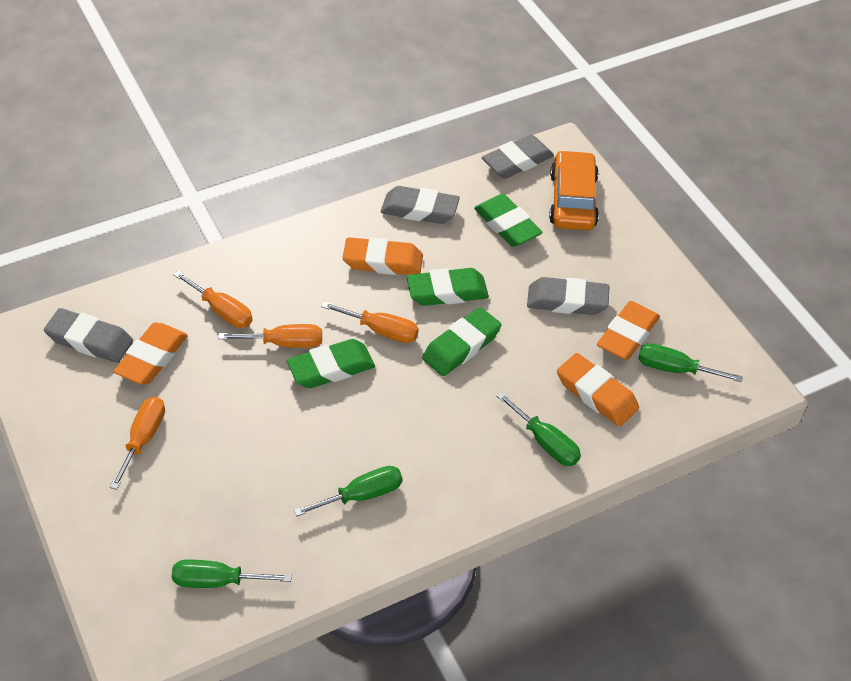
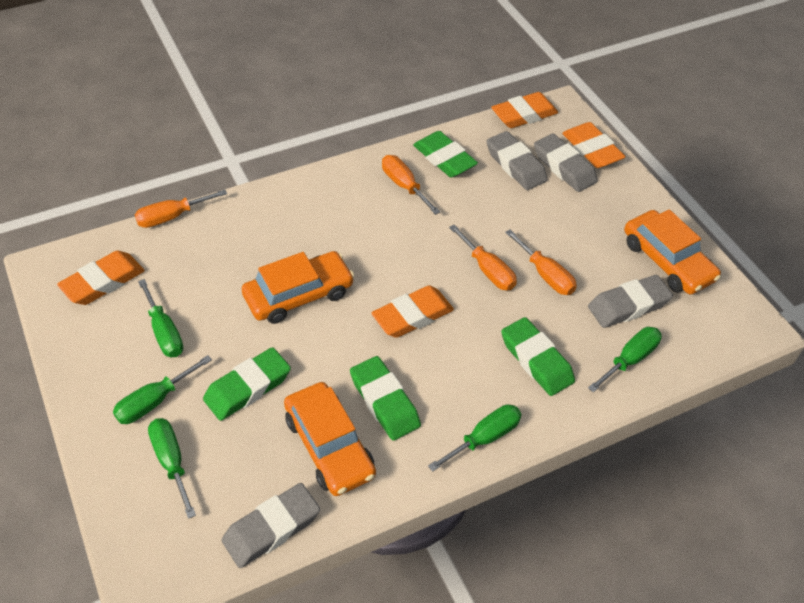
green screwdriver: 4 -> 5
orange car: 1 -> 3

